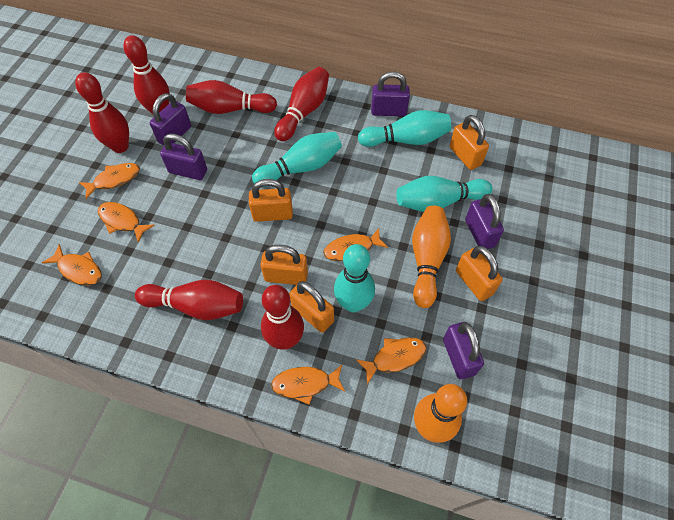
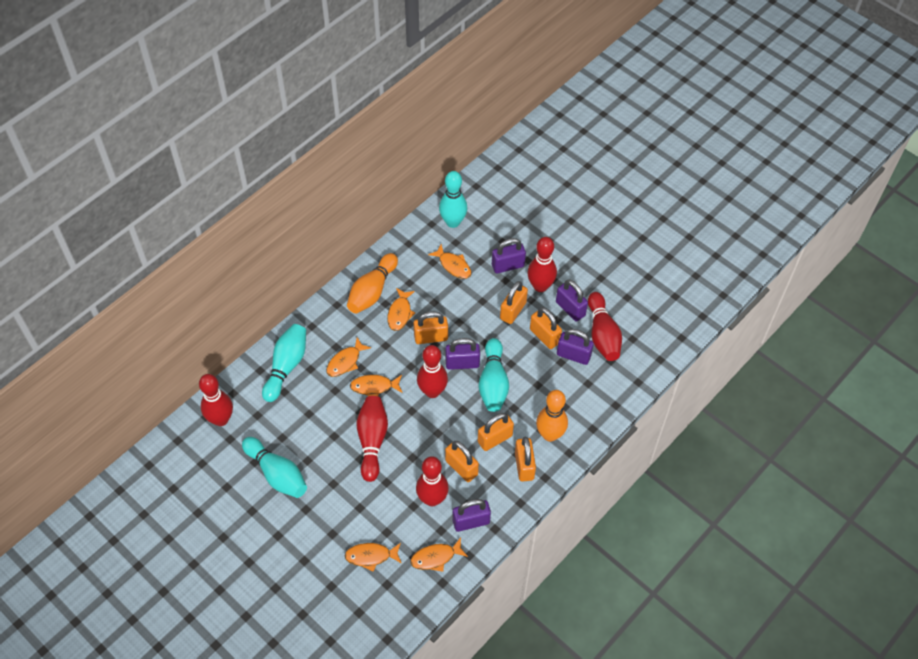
orange padlock: 5 -> 6

